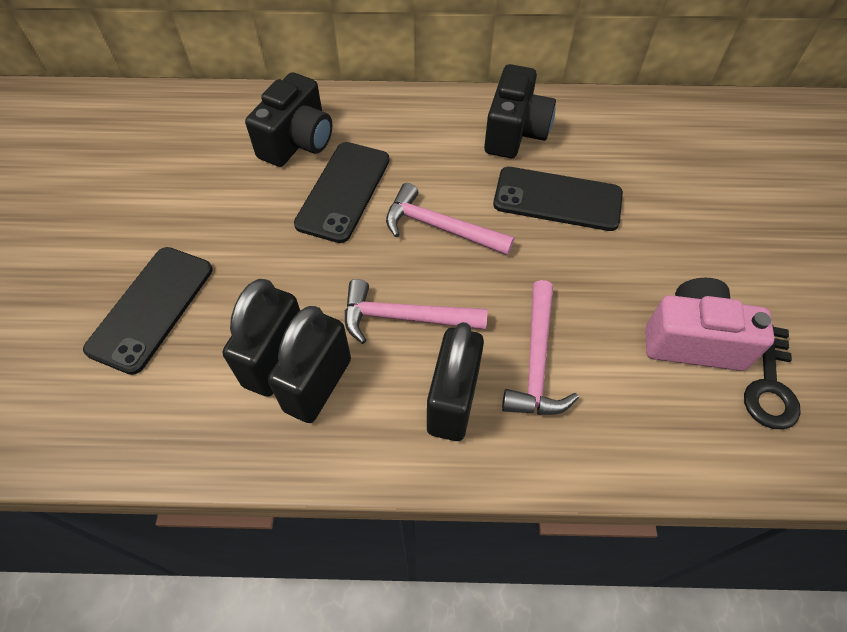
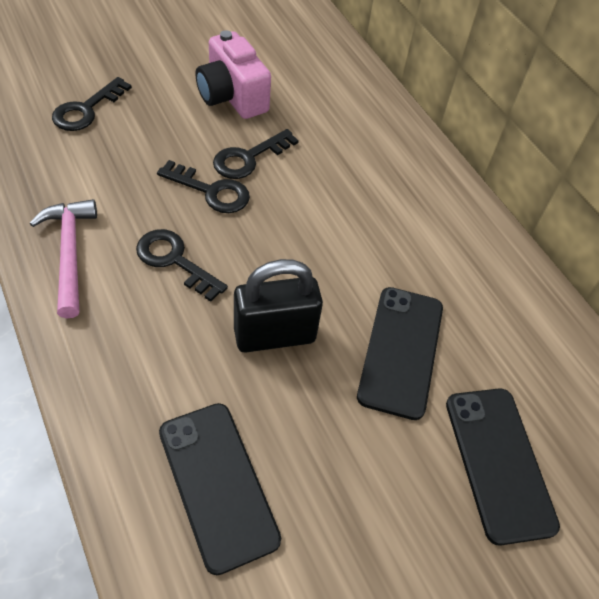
black camera: 2 -> 0
black key: 1 -> 4
black padlock: 3 -> 1
pink hammer: 3 -> 1

